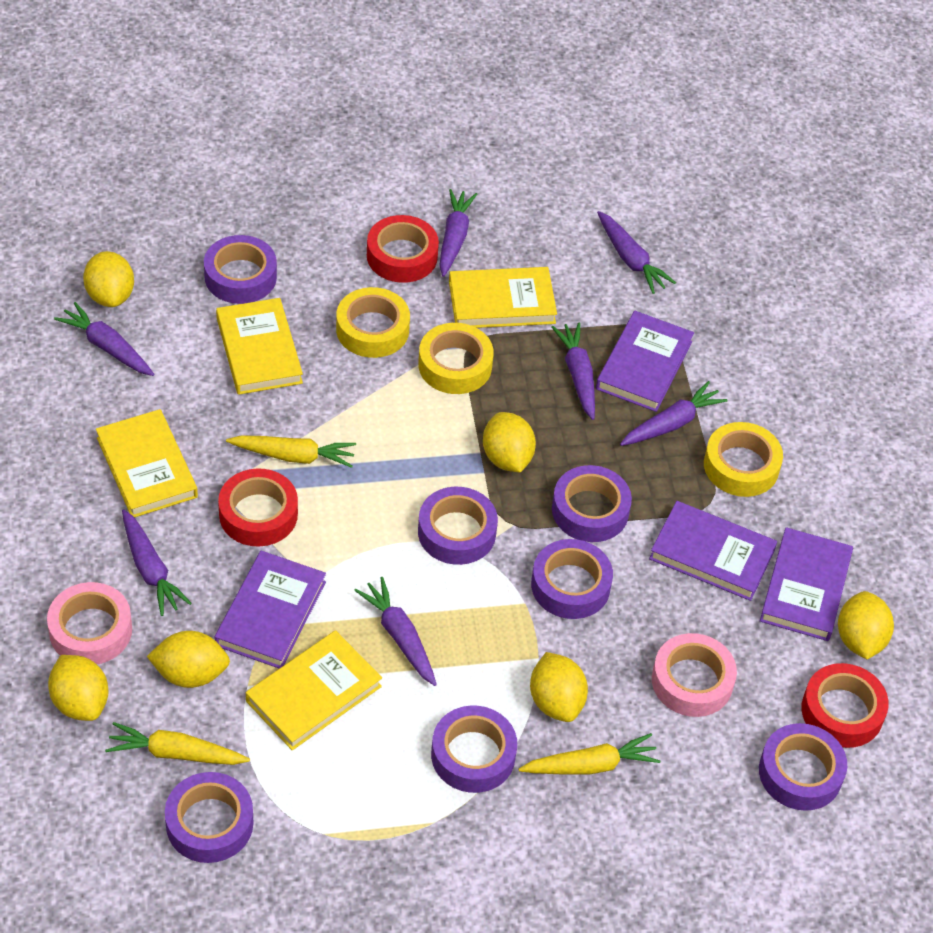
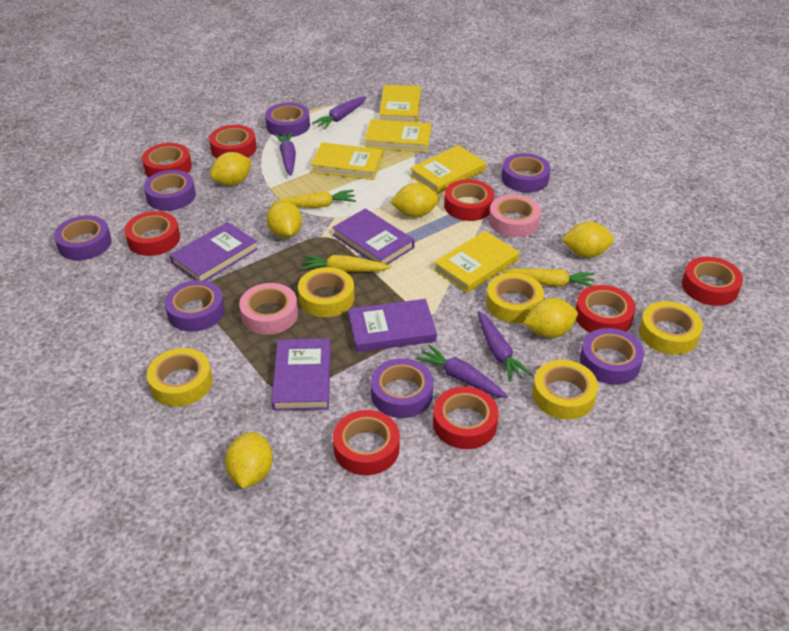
purple carrot: 7 -> 4
red tape: 3 -> 8
yellow book: 4 -> 5
yellow tape: 3 -> 5

